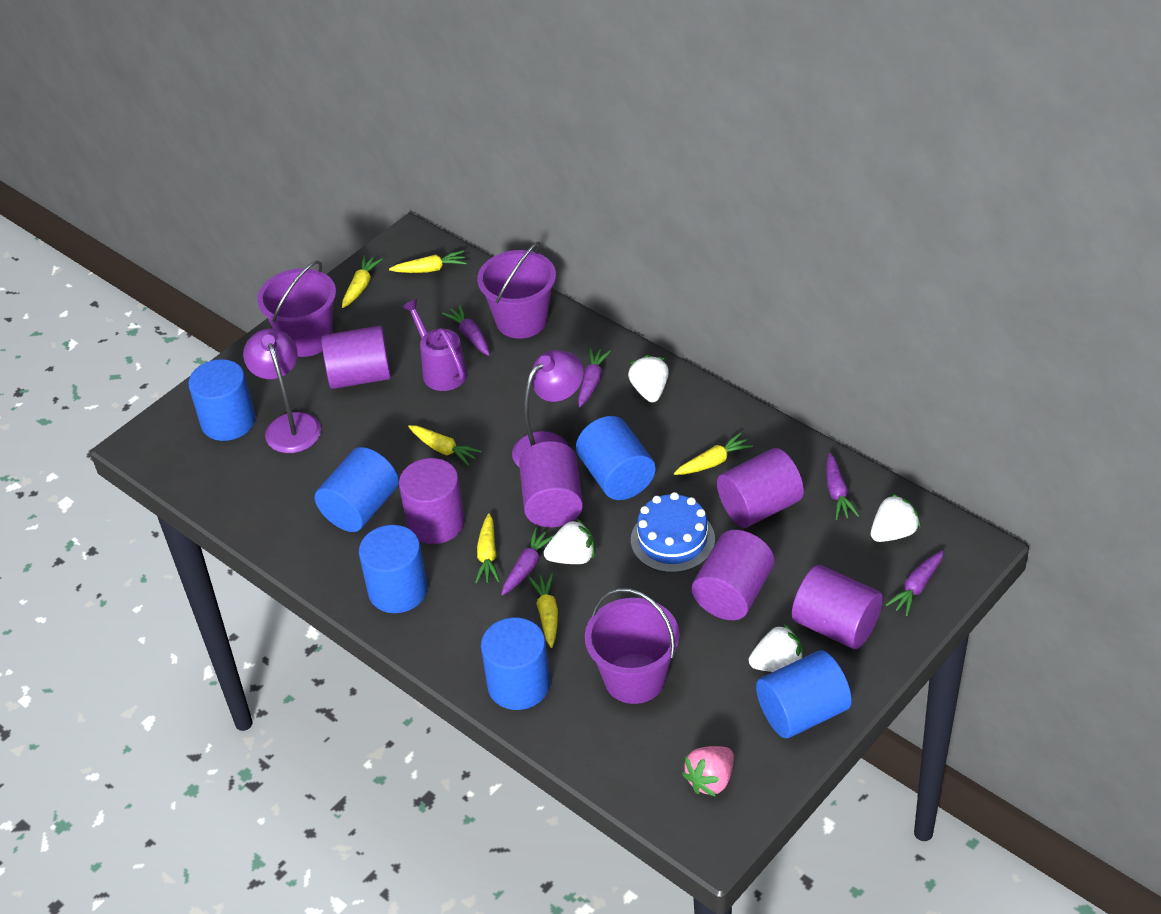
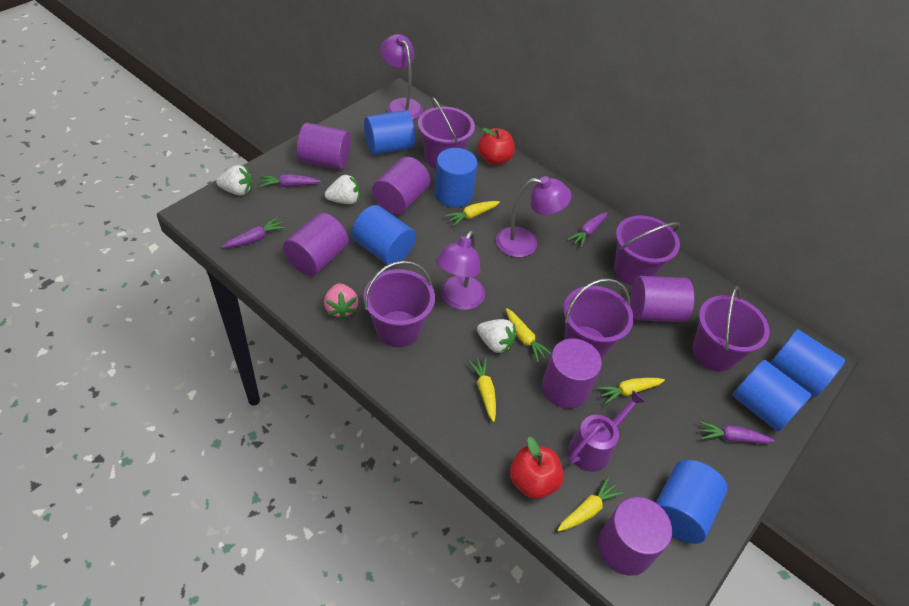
blue cake: 1 -> 0
purple bucket: 3 -> 5
purple carrot: 5 -> 4
purple lamp: 2 -> 3
red apple: 0 -> 2
white strawberry: 4 -> 3
yellow carrot: 6 -> 5

